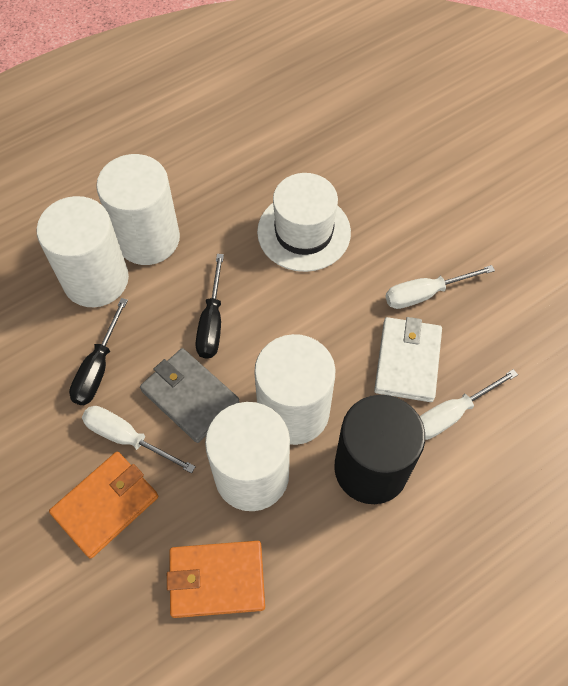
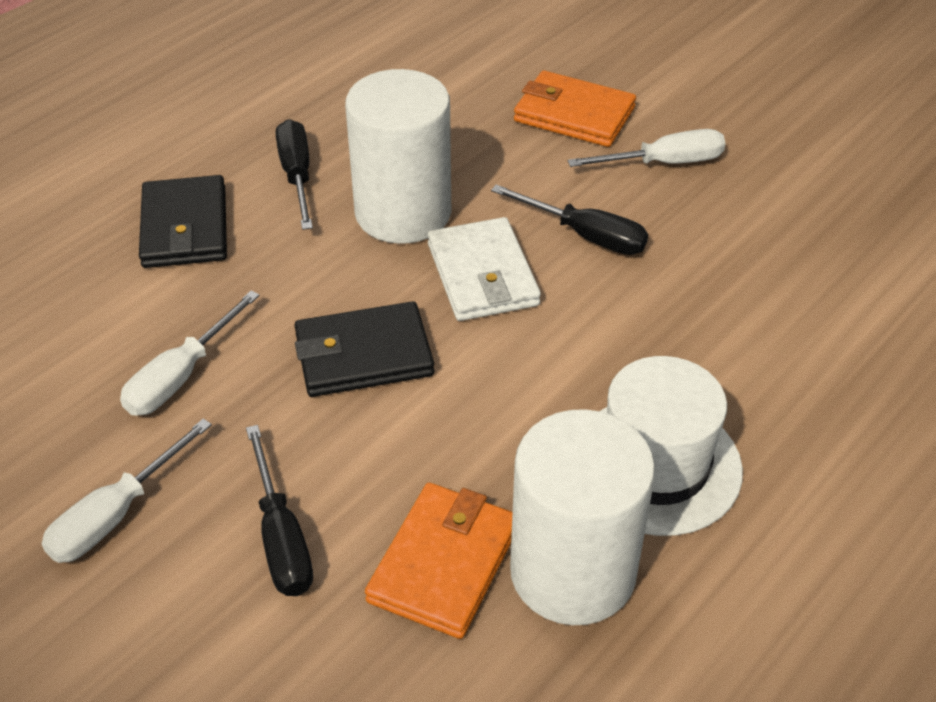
black cylinder: 1 -> 0
black screwdriver: 2 -> 3
black wallet: 0 -> 2
grey wallet: 1 -> 0
white cylinder: 4 -> 2

